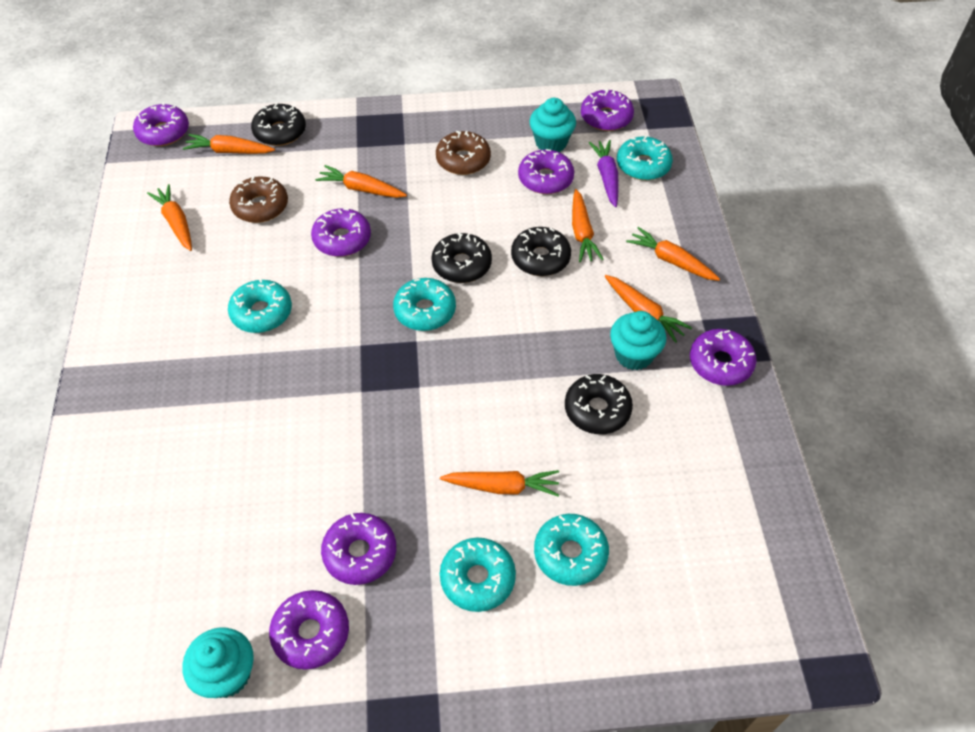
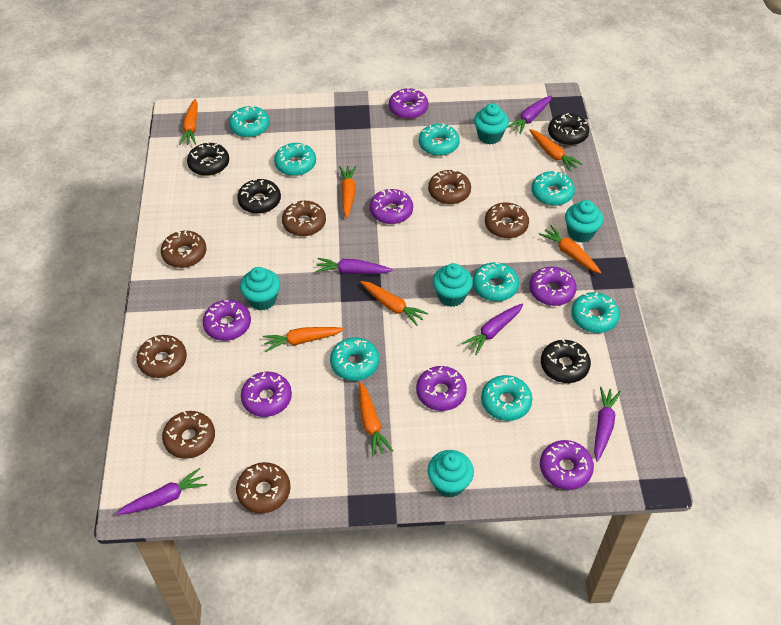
brown donut: 2 -> 7
purple carrot: 1 -> 5
turquoise cupcake: 3 -> 5
turquoise donut: 5 -> 8

